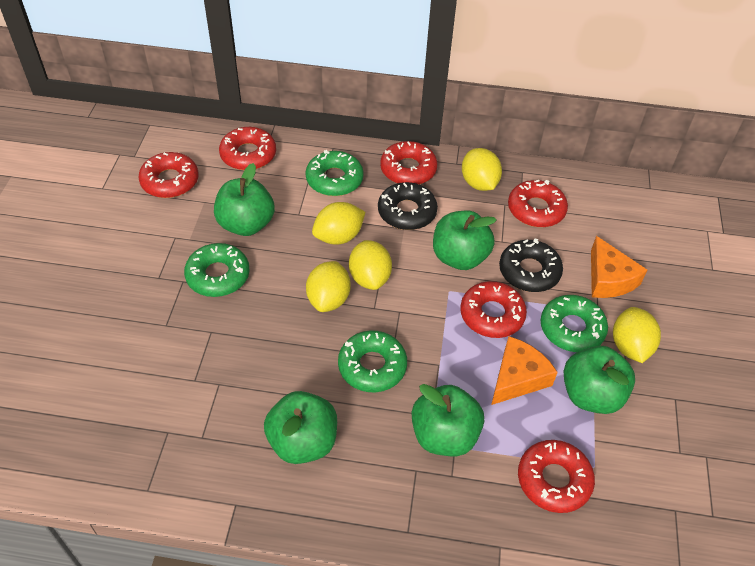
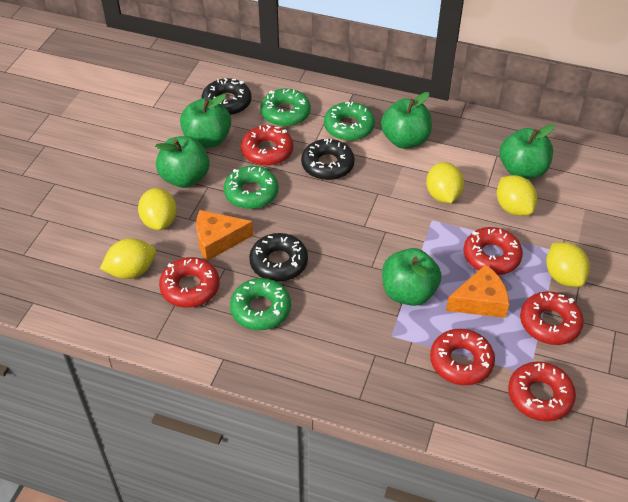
black donut: 2 -> 3

